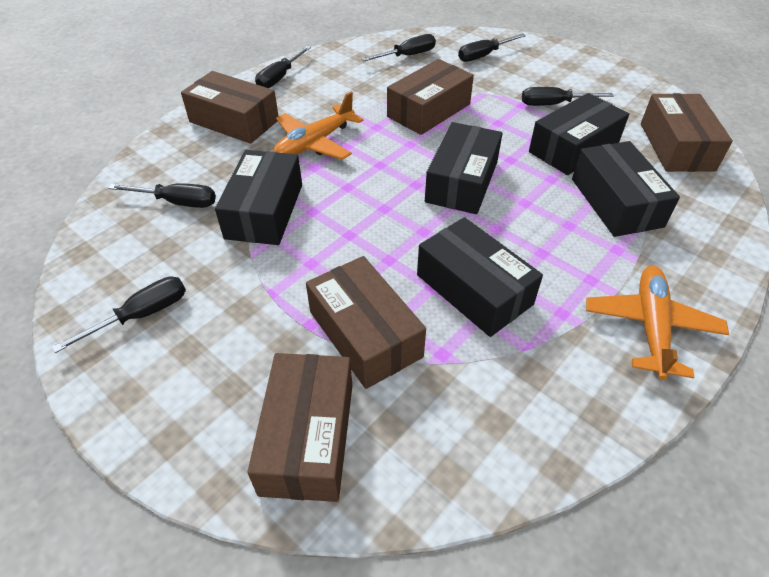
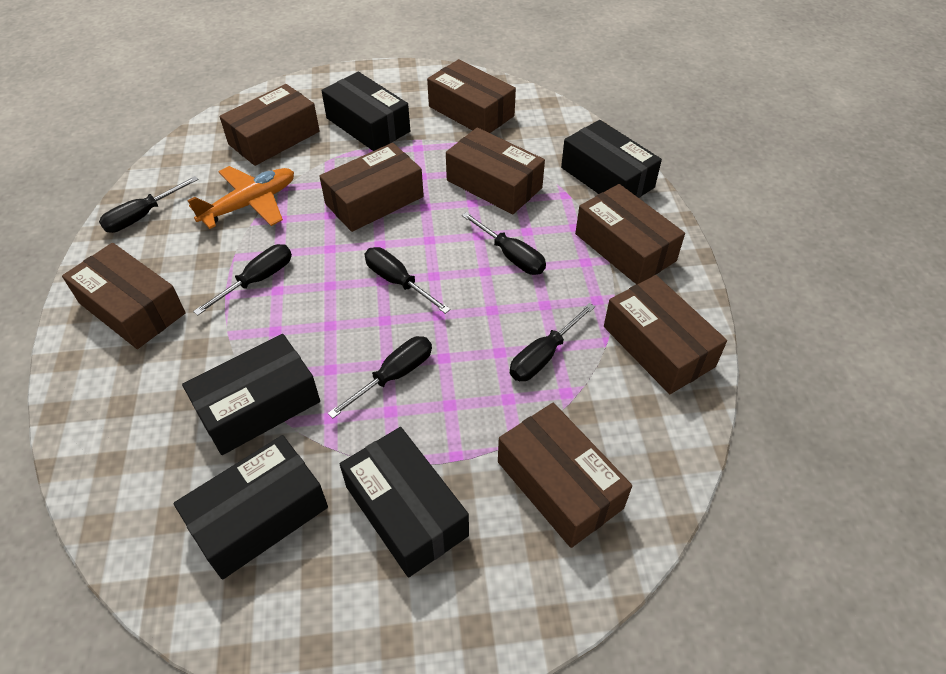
brown box: 5 -> 8
orange plane: 2 -> 1

